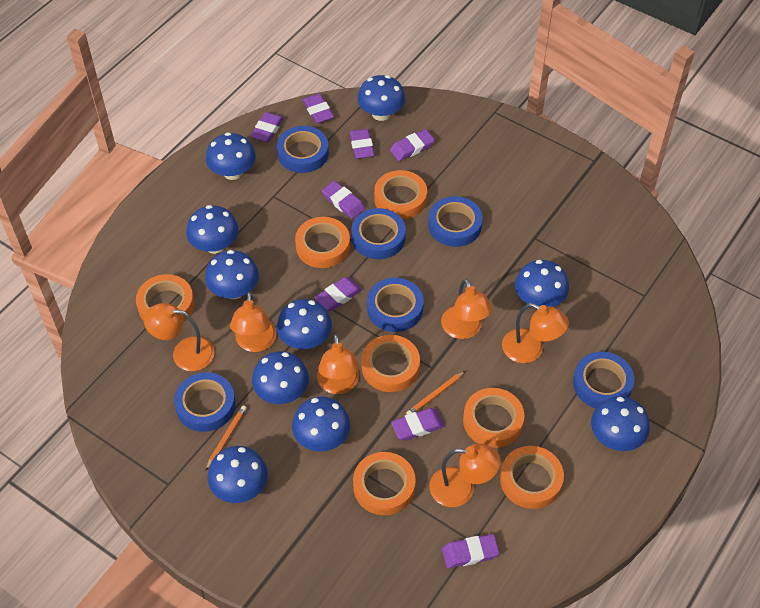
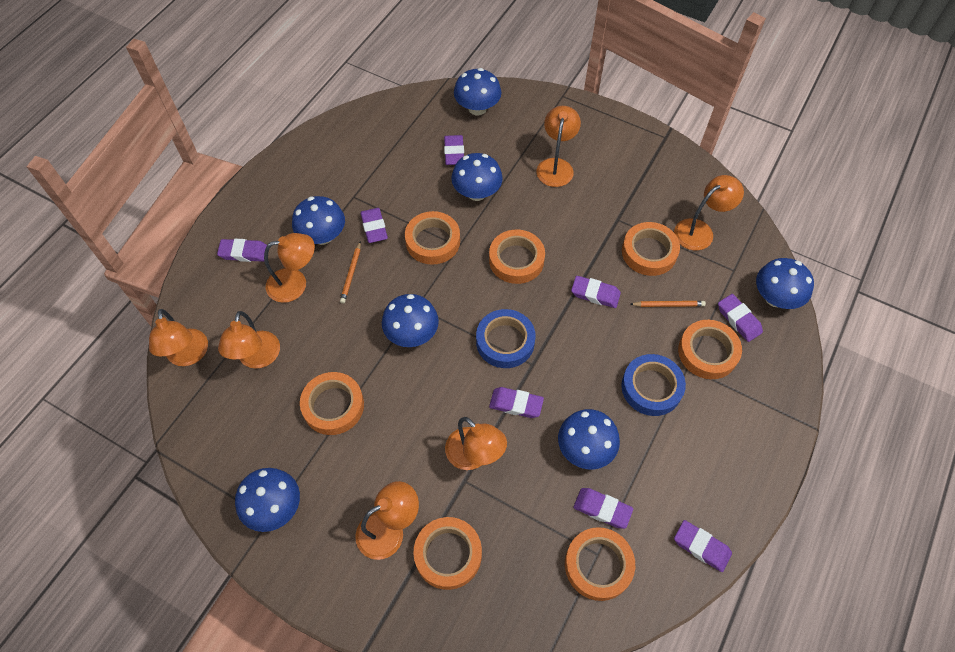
blue mushroom: 10 -> 7
blue tape: 6 -> 2
orange lamp: 6 -> 7

